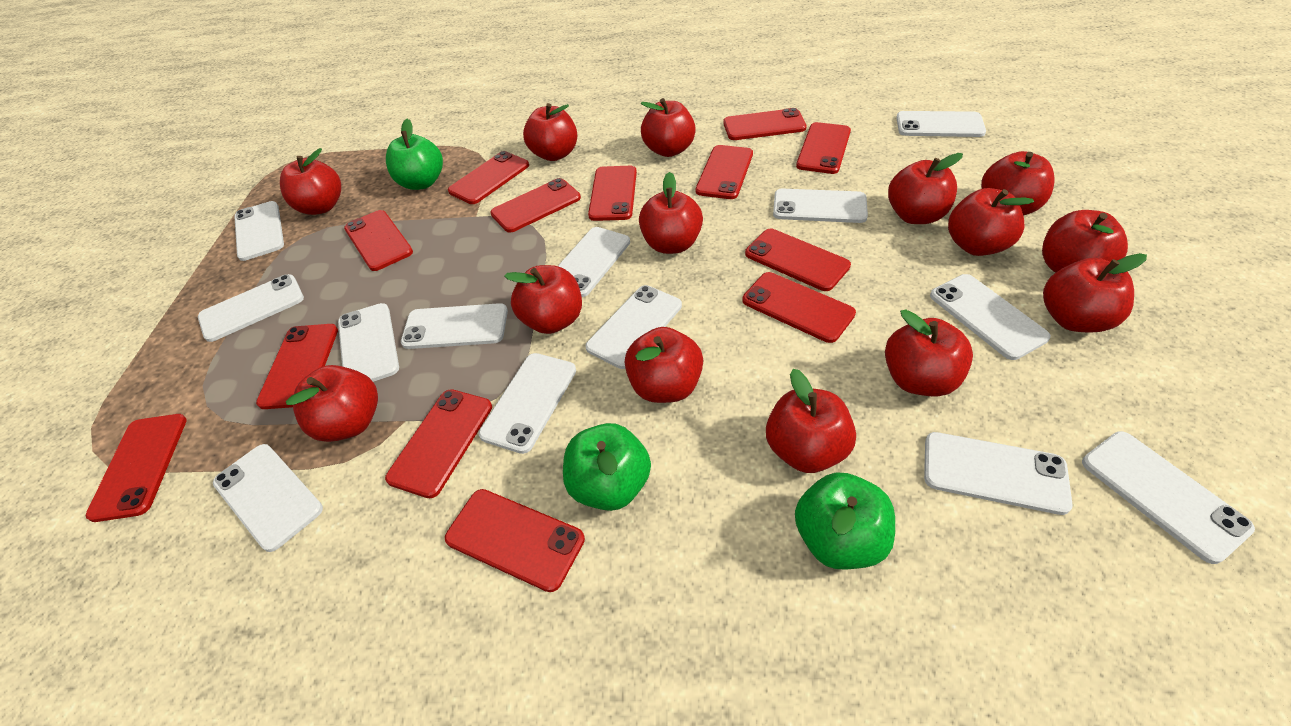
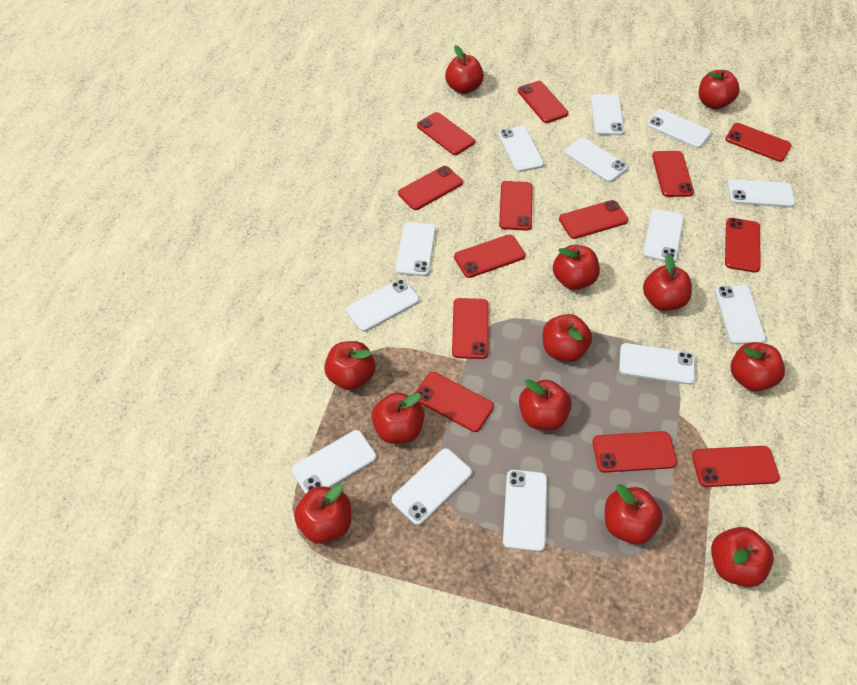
green apple: 3 -> 0
red apple: 14 -> 12

